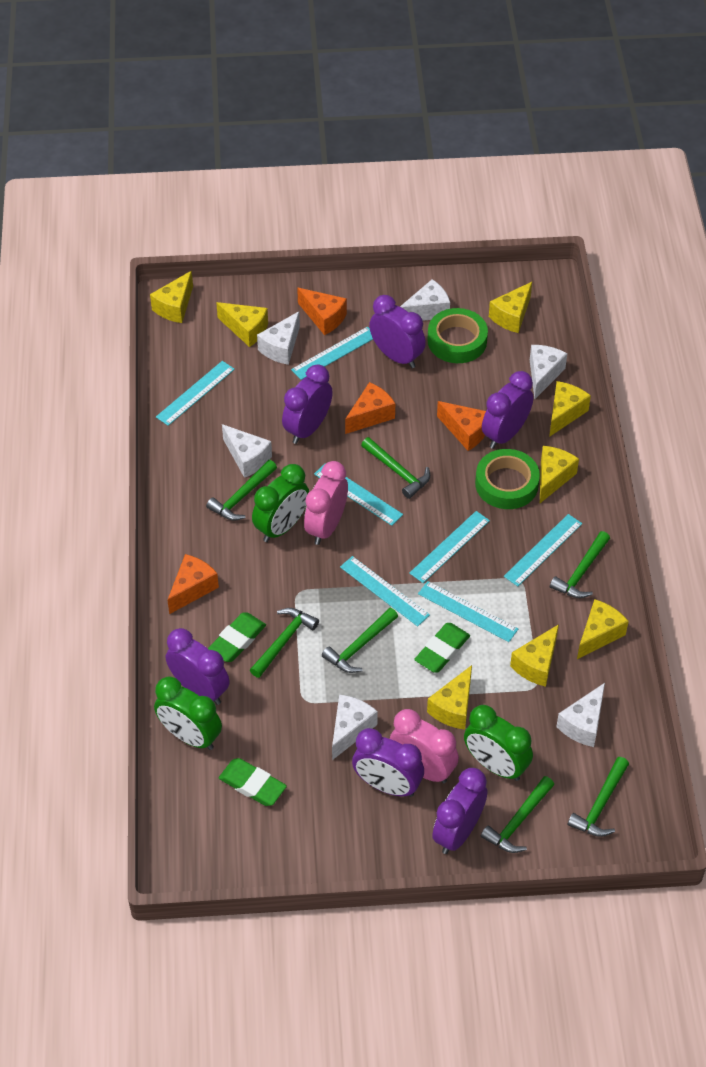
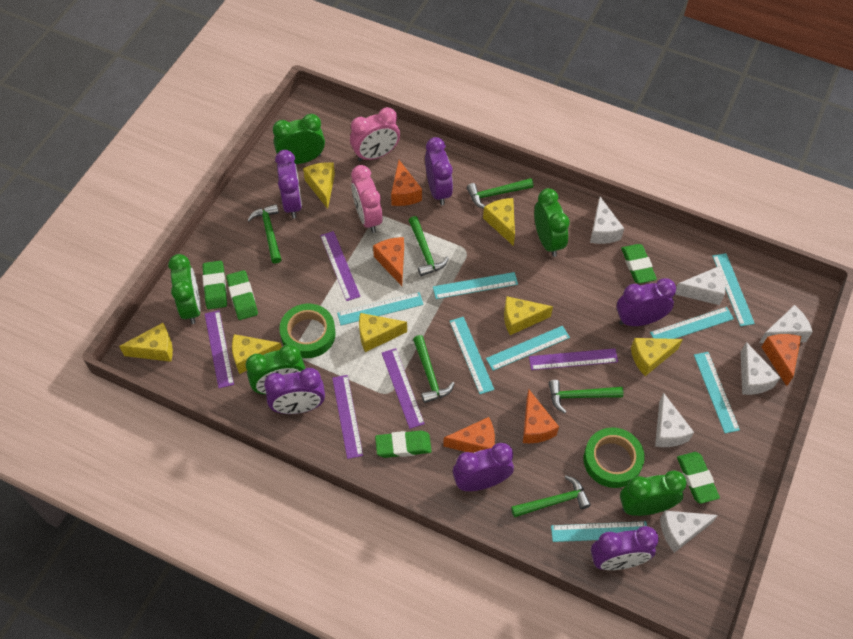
green clock: 3 -> 5
green eraser: 3 -> 5
green hammer: 7 -> 6
orange cheese: 4 -> 5
purple ruler: 0 -> 5
turquoise ruler: 7 -> 8
yellow cheese: 8 -> 7

